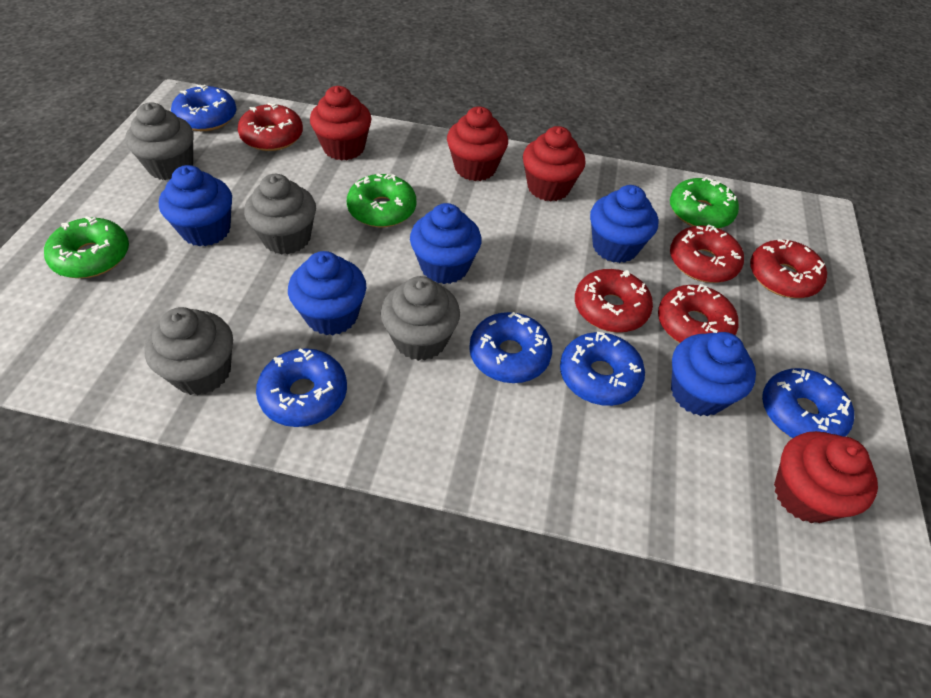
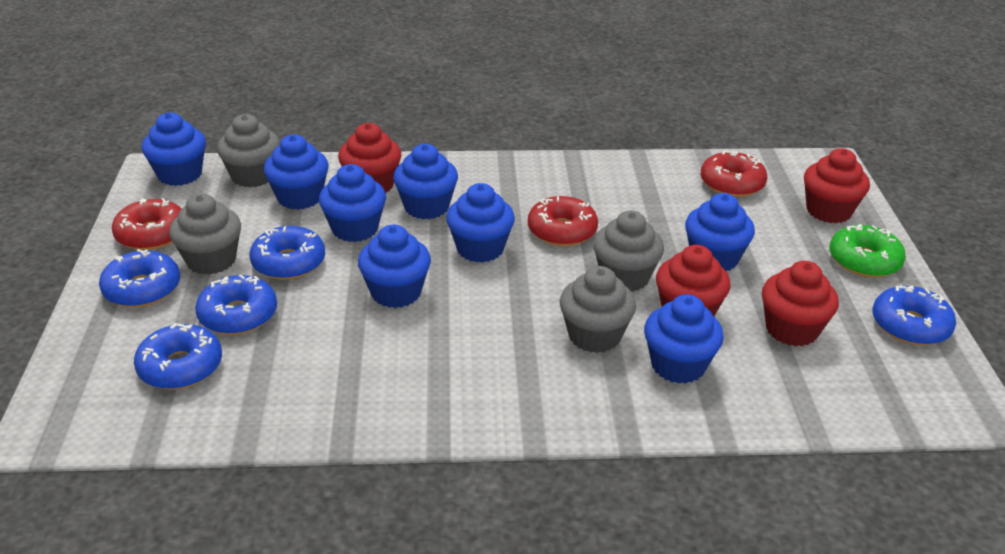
blue cupcake: 5 -> 8
green donut: 3 -> 1
red donut: 5 -> 3

